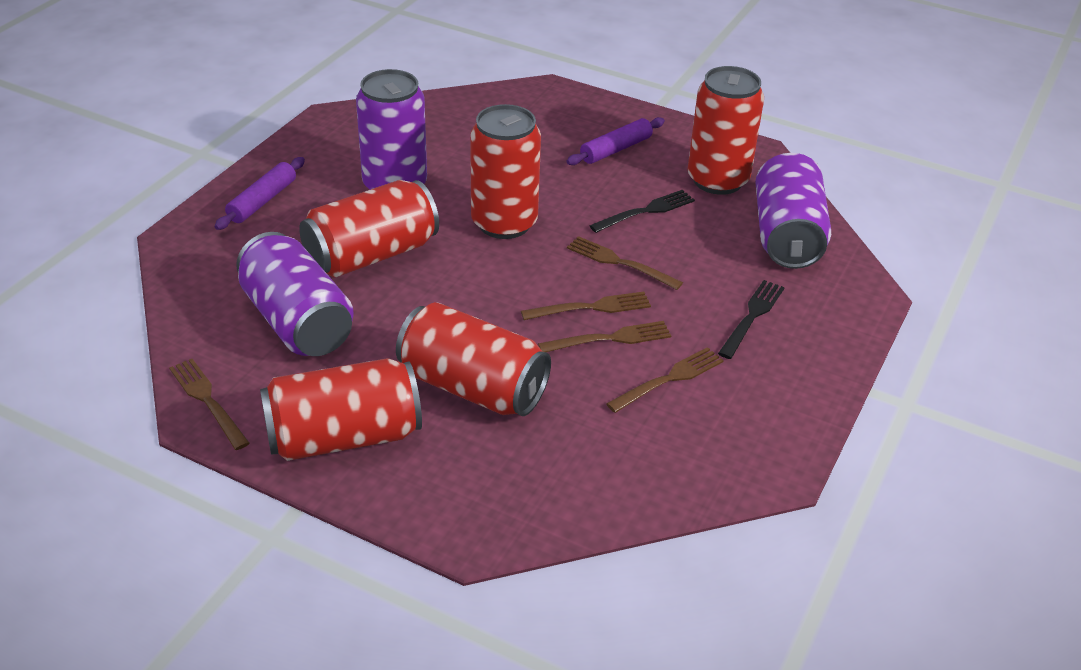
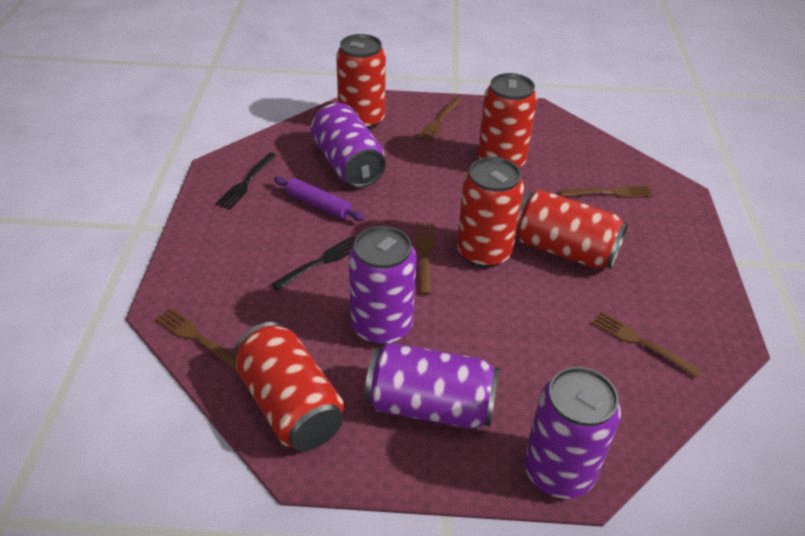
purple can: 3 -> 4
purple rolling pin: 2 -> 1

